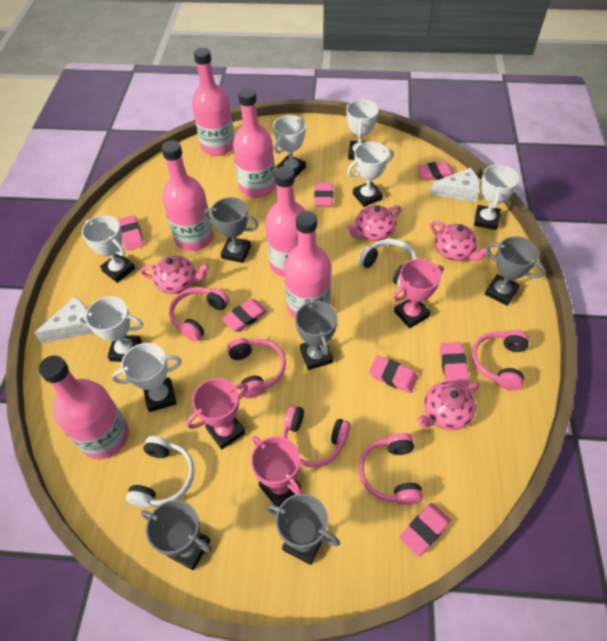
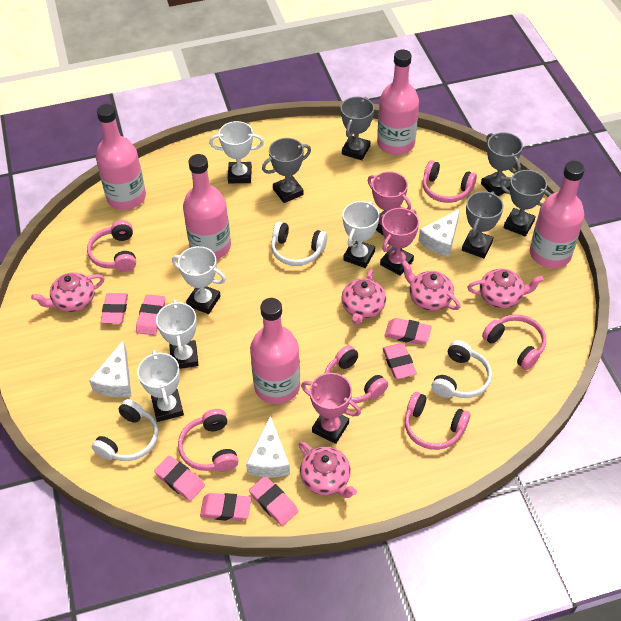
pink bottle: 6 -> 5
pink headphones: 5 -> 6
pink teapot: 4 -> 5
white cheese: 2 -> 3
white headphones: 2 -> 3
white trophy: 7 -> 5

